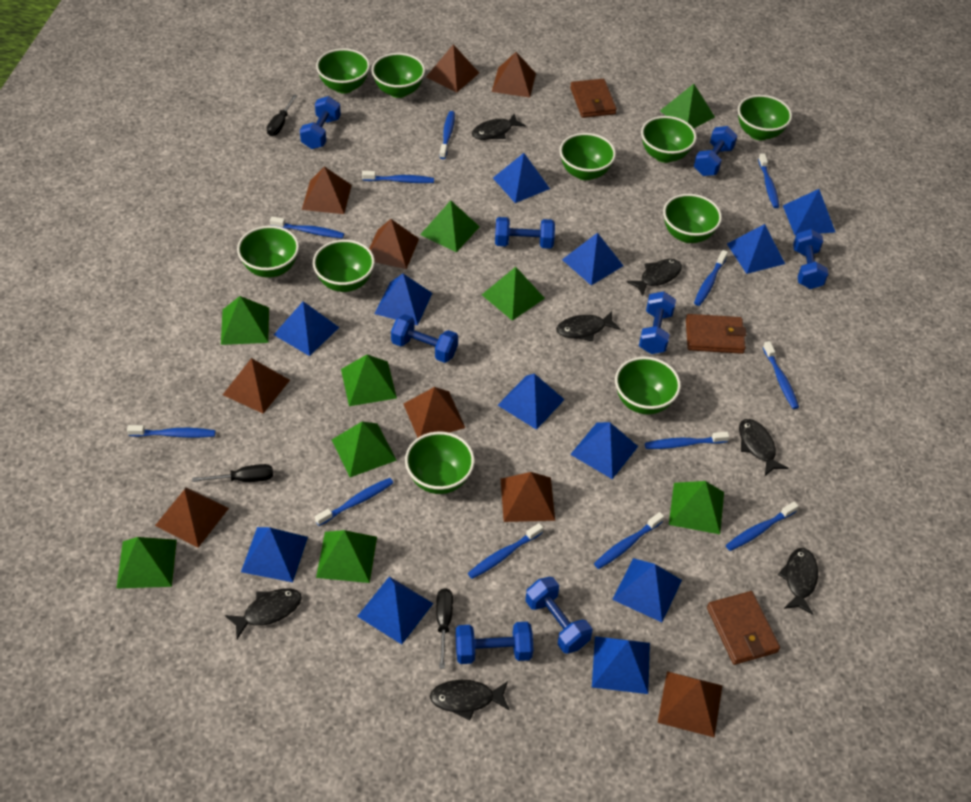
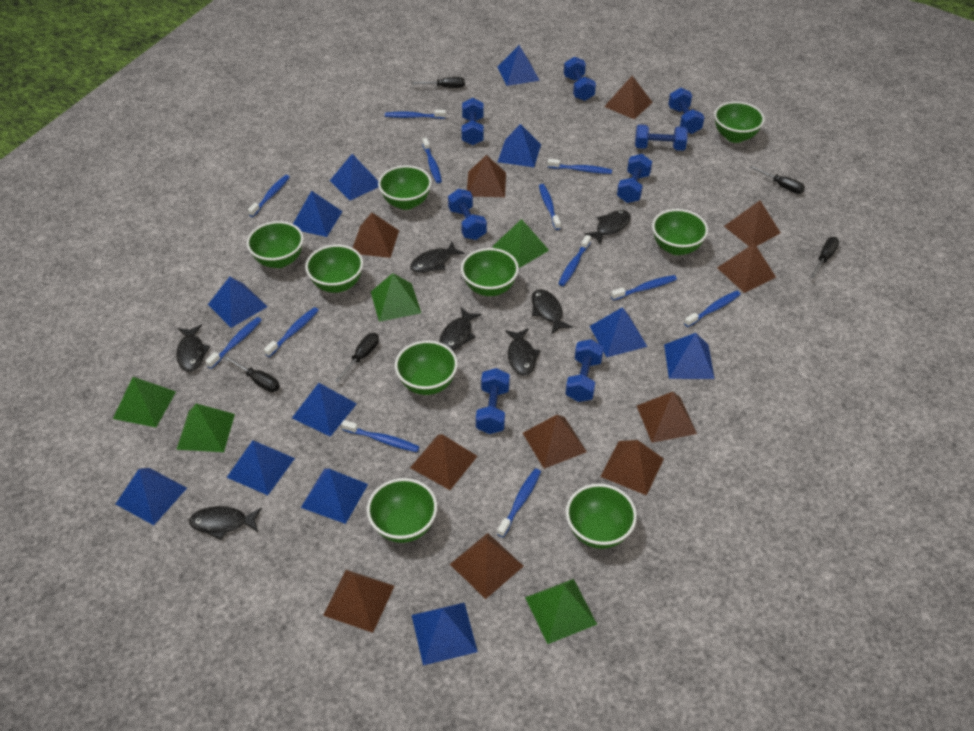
black screwdriver: 3 -> 5
brown pyramid: 9 -> 11
brown wallet: 3 -> 0
green bowl: 10 -> 9
green pyramid: 9 -> 5

